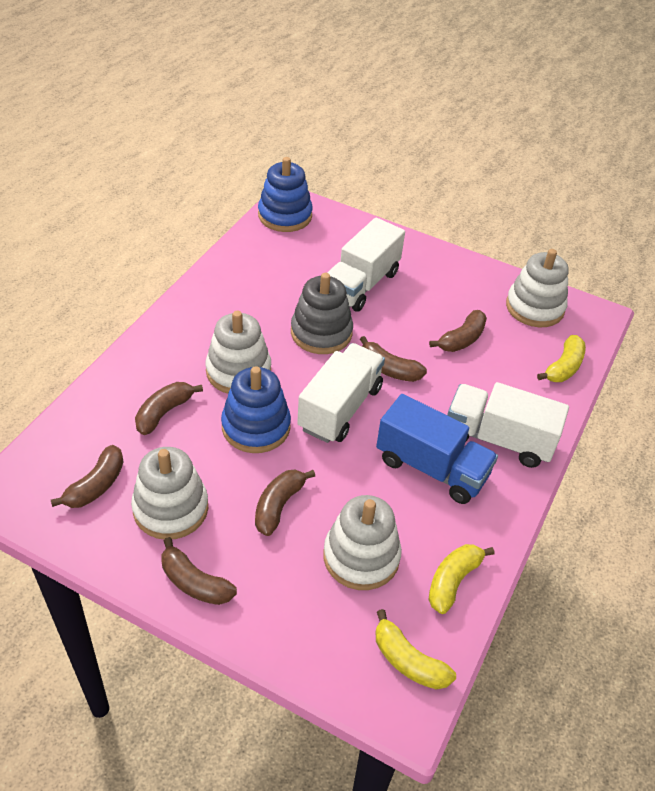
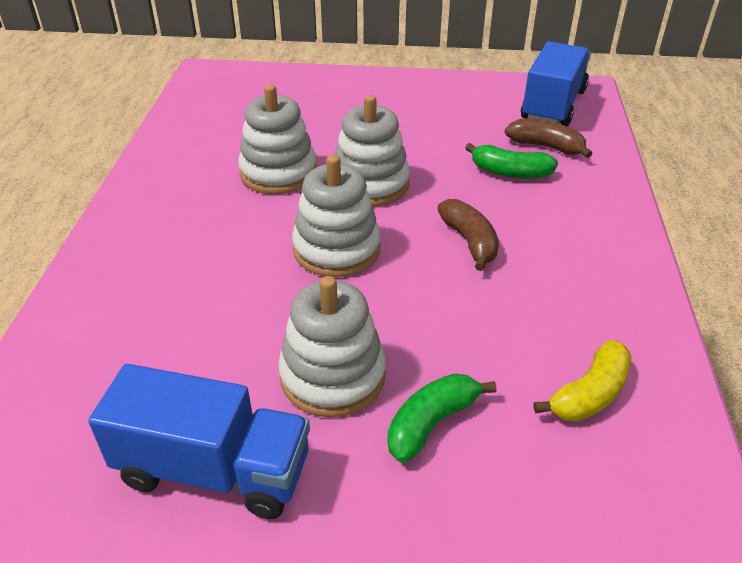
blue stacking toy: 2 -> 0
blue truck: 1 -> 2
brown banana: 6 -> 2
green banana: 0 -> 2
grey stacking toy: 1 -> 0
white truck: 3 -> 0
yellow banana: 3 -> 1

